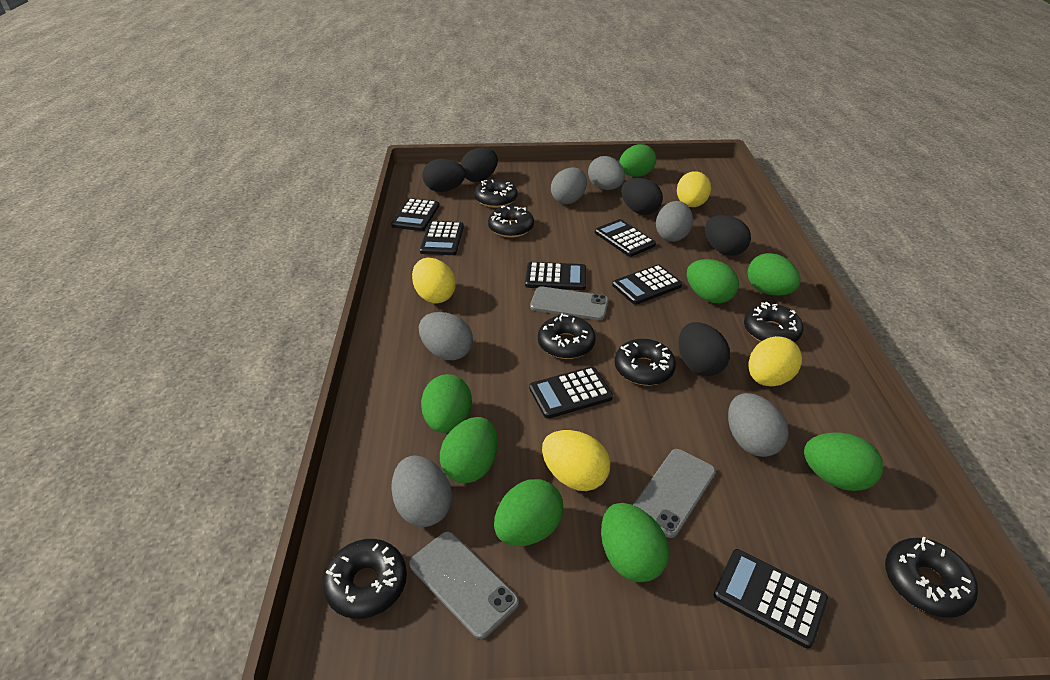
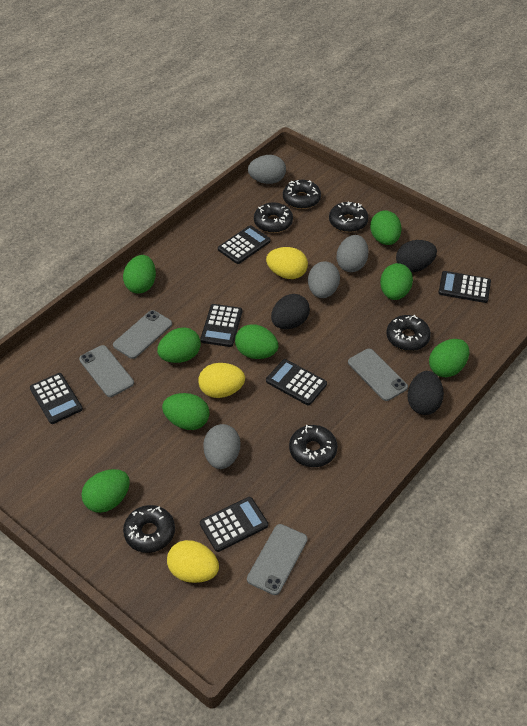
black calculator: 7 -> 6
black donut: 7 -> 6
black egg: 5 -> 3
grey egg: 6 -> 4
grey phone: 3 -> 4
yellow egg: 4 -> 3

